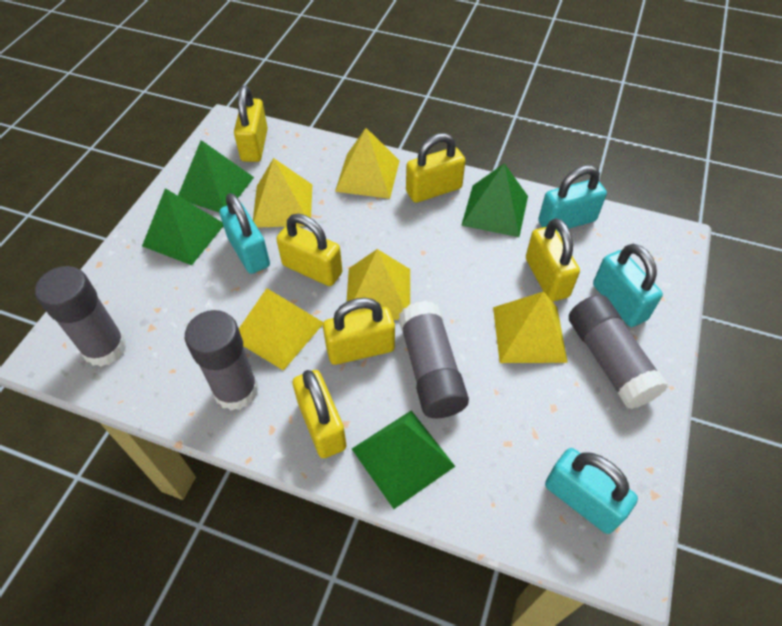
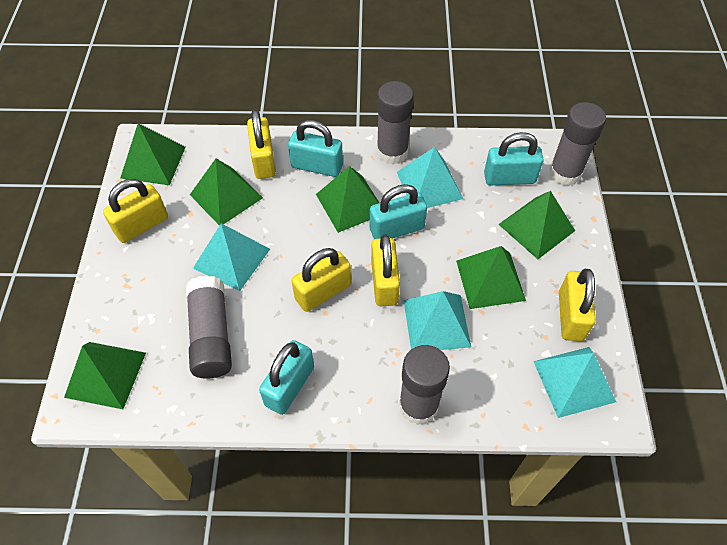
green pyramid: 4 -> 6
turquoise pyramid: 0 -> 4
yellow padlock: 6 -> 5
yellow pyramid: 5 -> 0

